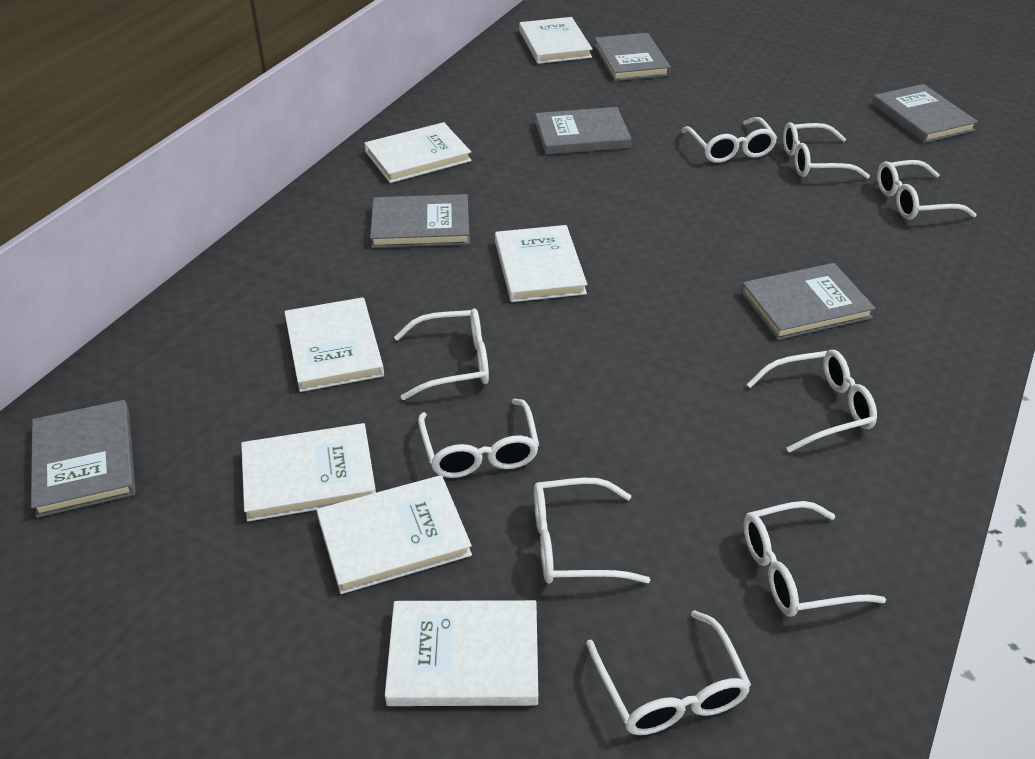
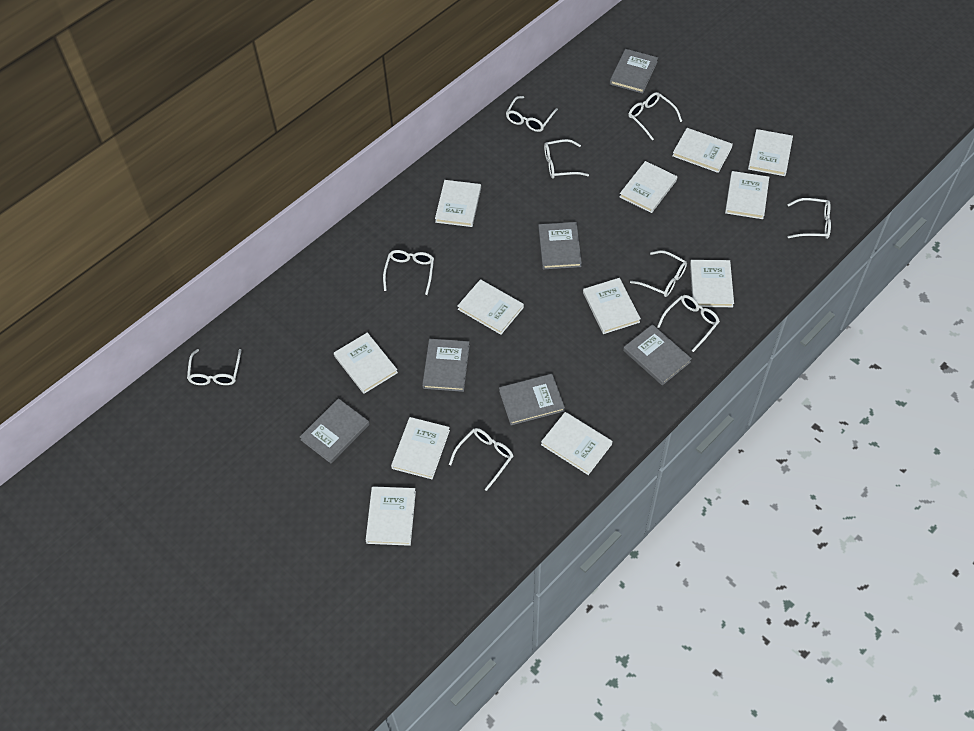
white book: 7 -> 12

